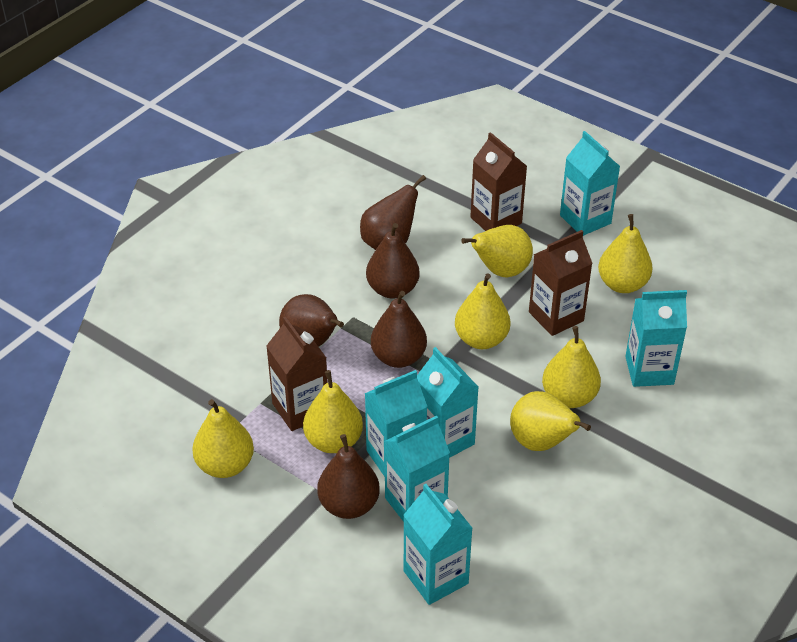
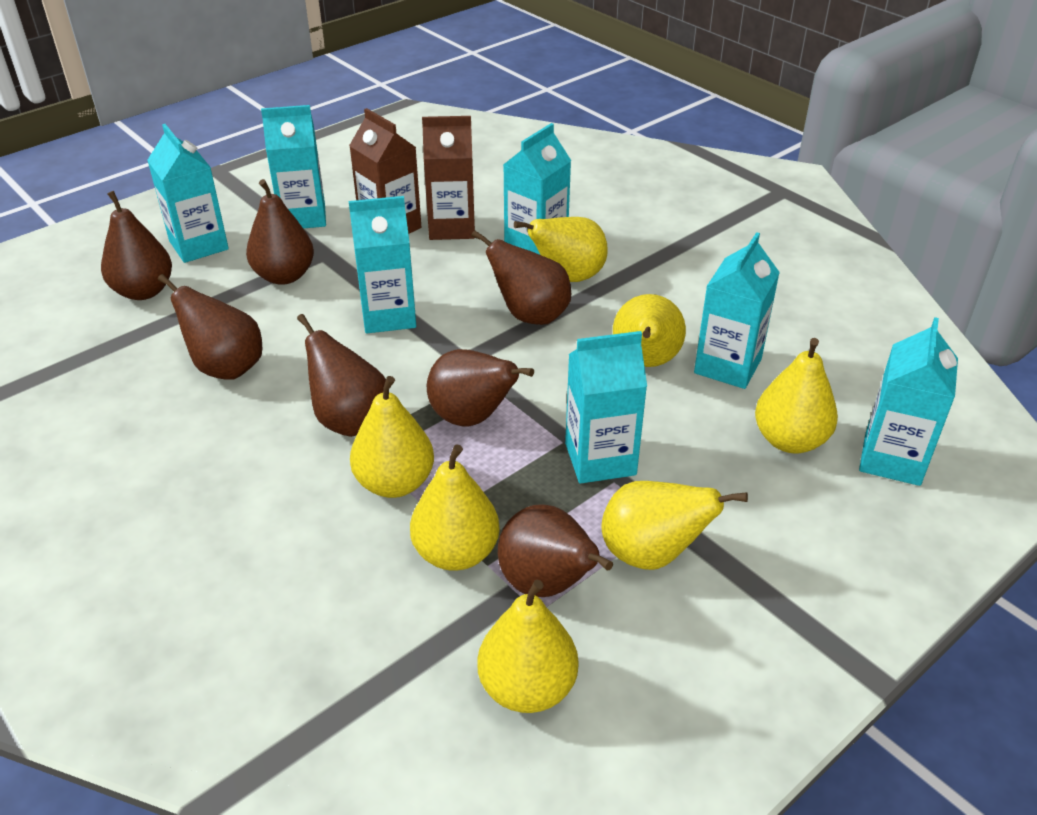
brown carton: 3 -> 2
brown pear: 5 -> 7
turquoise carton: 6 -> 7

